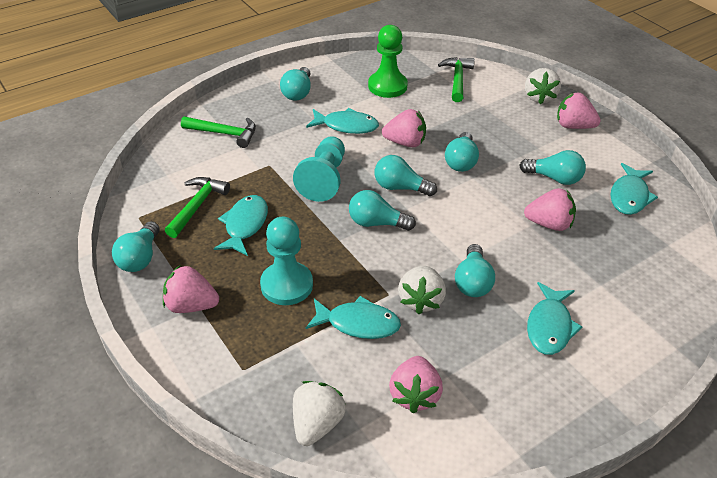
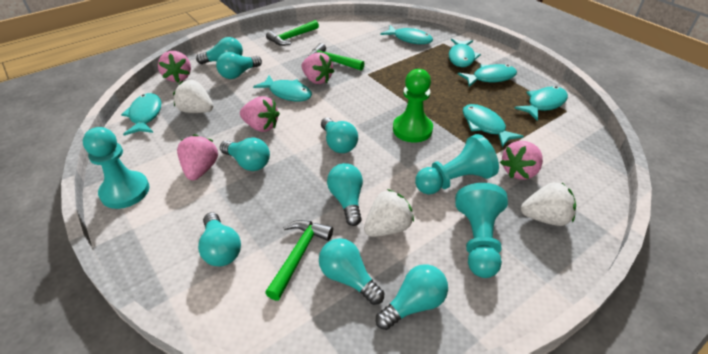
turquoise fish: 5 -> 7
turquoise light bulb: 7 -> 8
turquoise pawn: 2 -> 3

